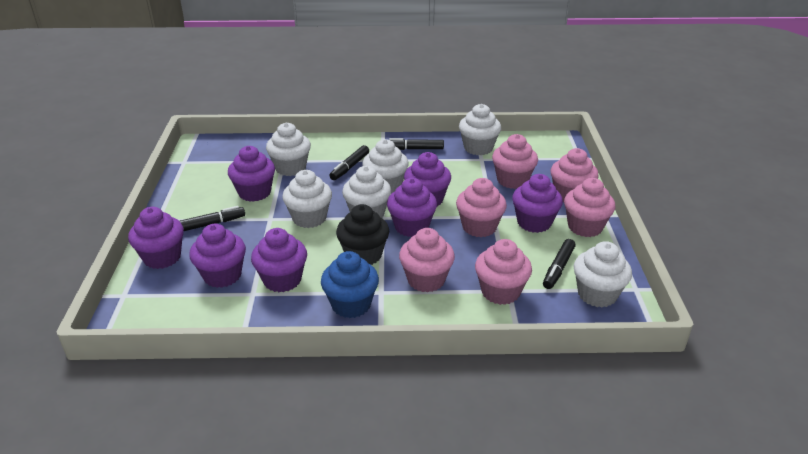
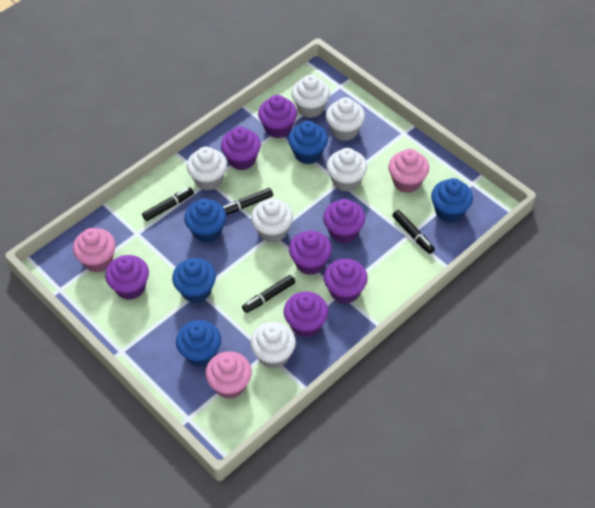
black cupcake: 1 -> 0
blue cupcake: 1 -> 5
pink cupcake: 6 -> 3

